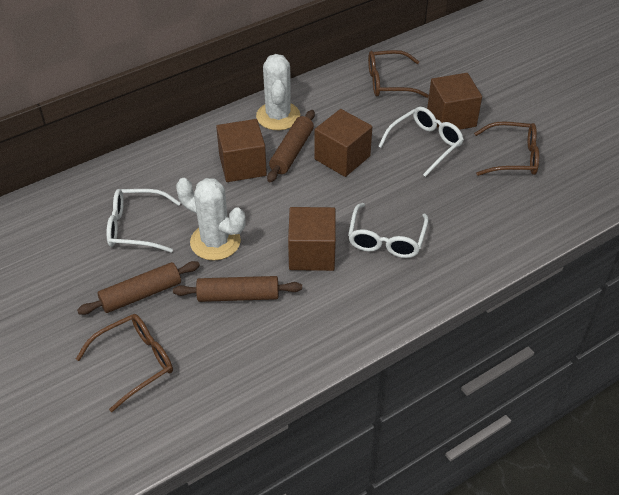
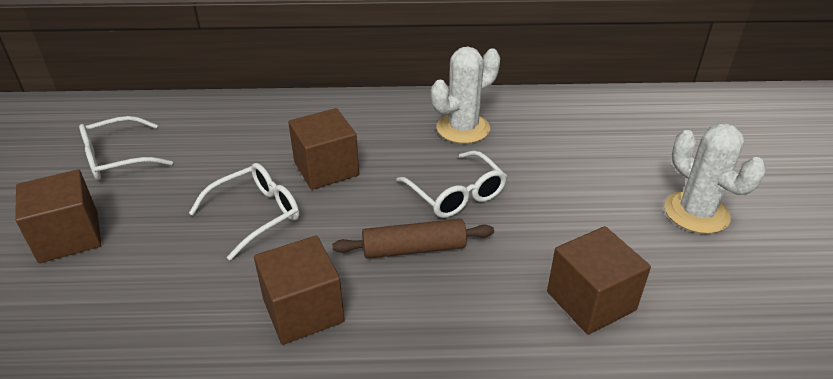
brown glasses: 3 -> 0
brown rolling pin: 3 -> 1

